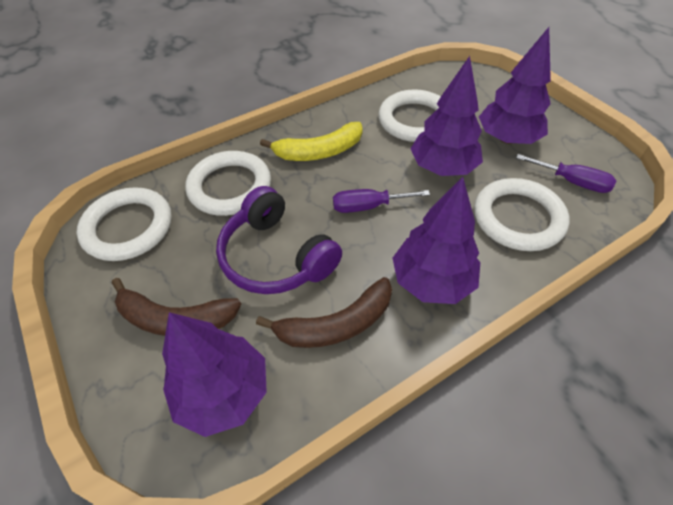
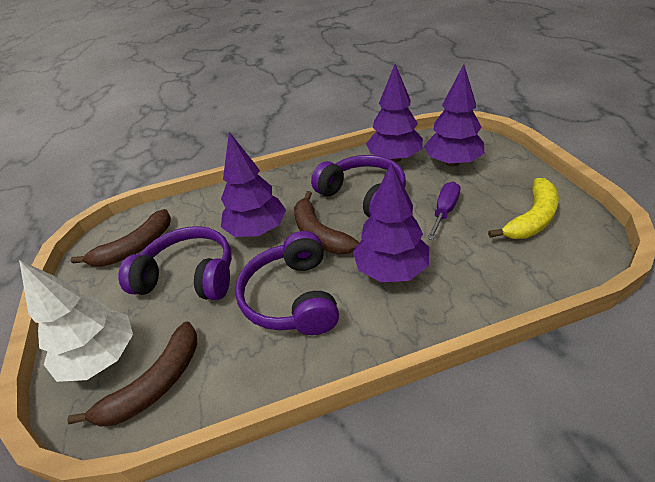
brown banana: 2 -> 3
purple headphones: 1 -> 3
purple screwdriver: 2 -> 1
white ring: 4 -> 0
white tree: 0 -> 1

